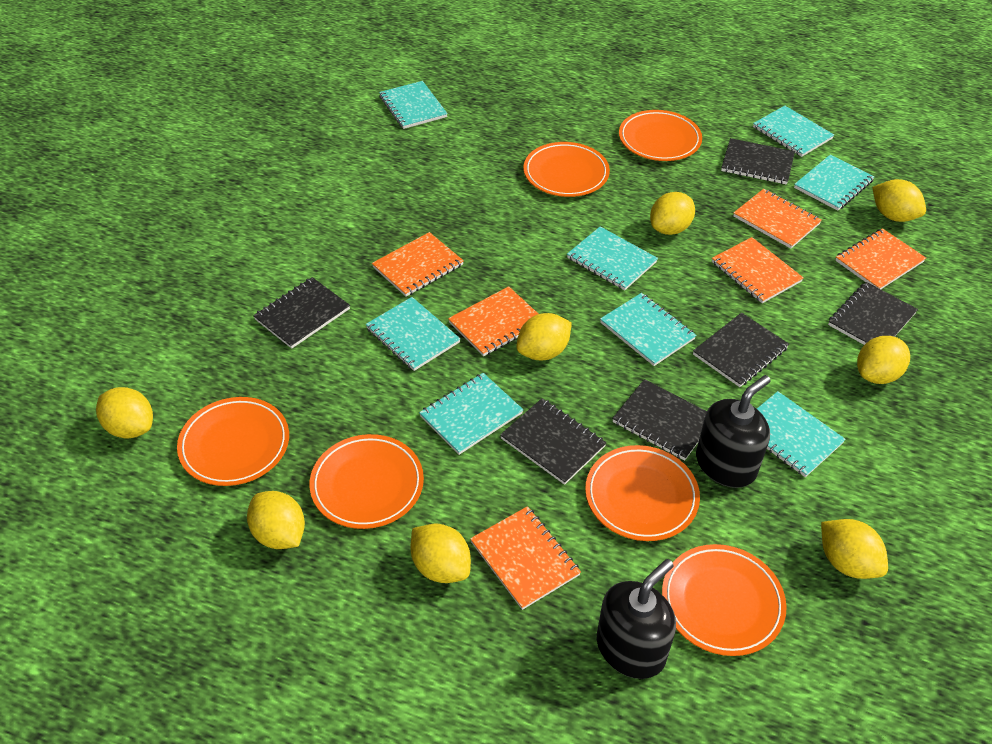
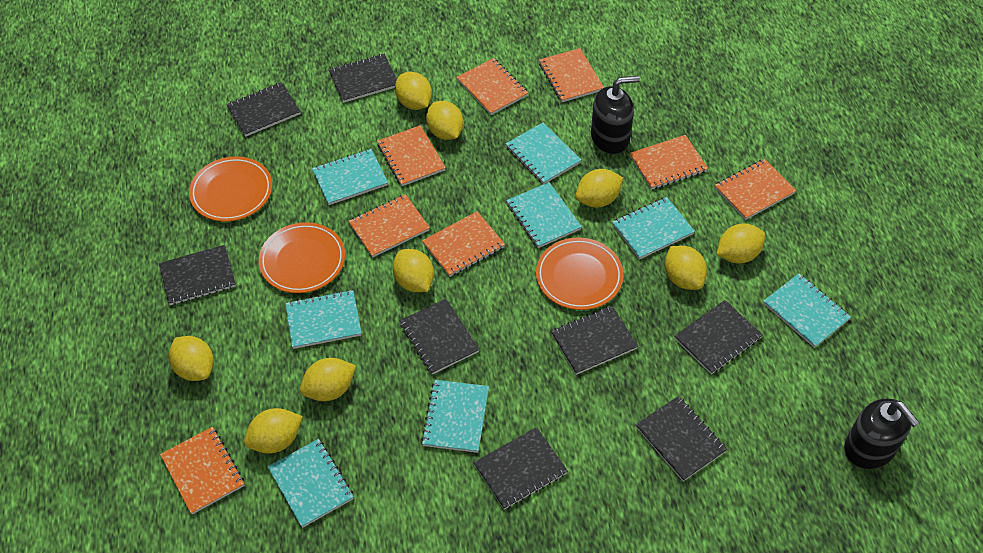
black notebook: 6 -> 8
orange notebook: 6 -> 8
orange plate: 6 -> 3
yellow lemon: 8 -> 9

